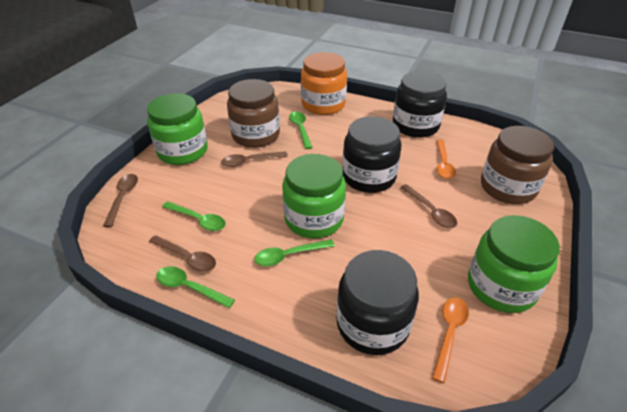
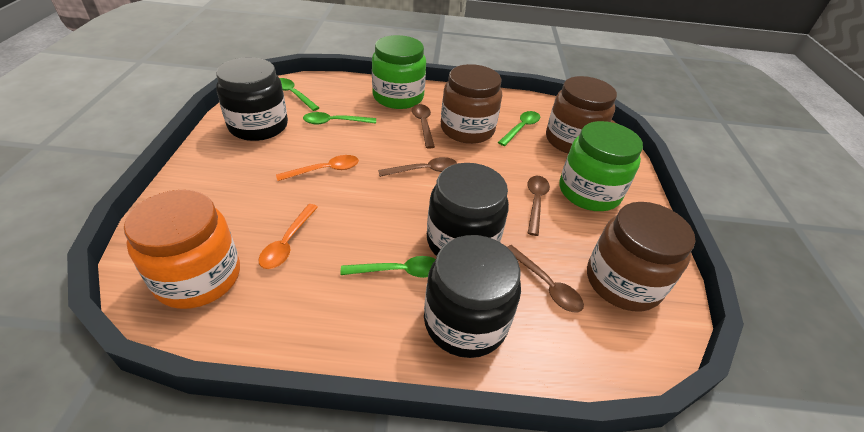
brown jar: 2 -> 3
green jar: 3 -> 2

